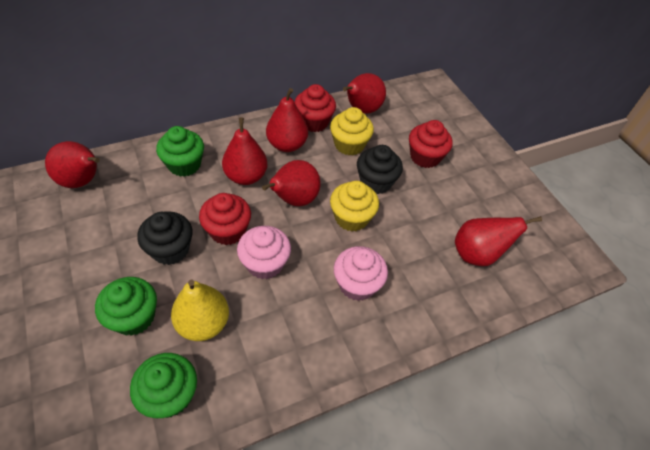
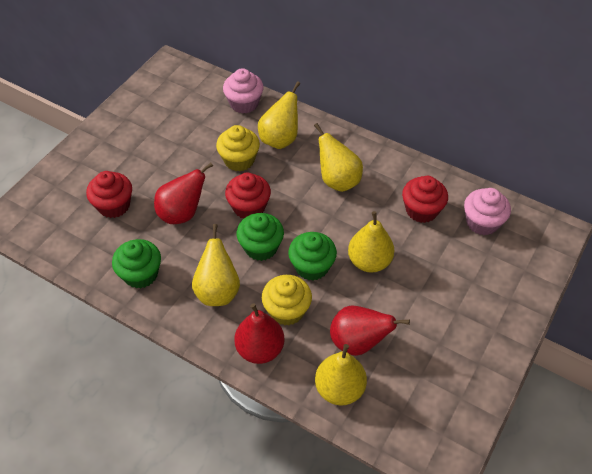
black cupcake: 2 -> 0
red pear: 6 -> 3
yellow pear: 1 -> 5

